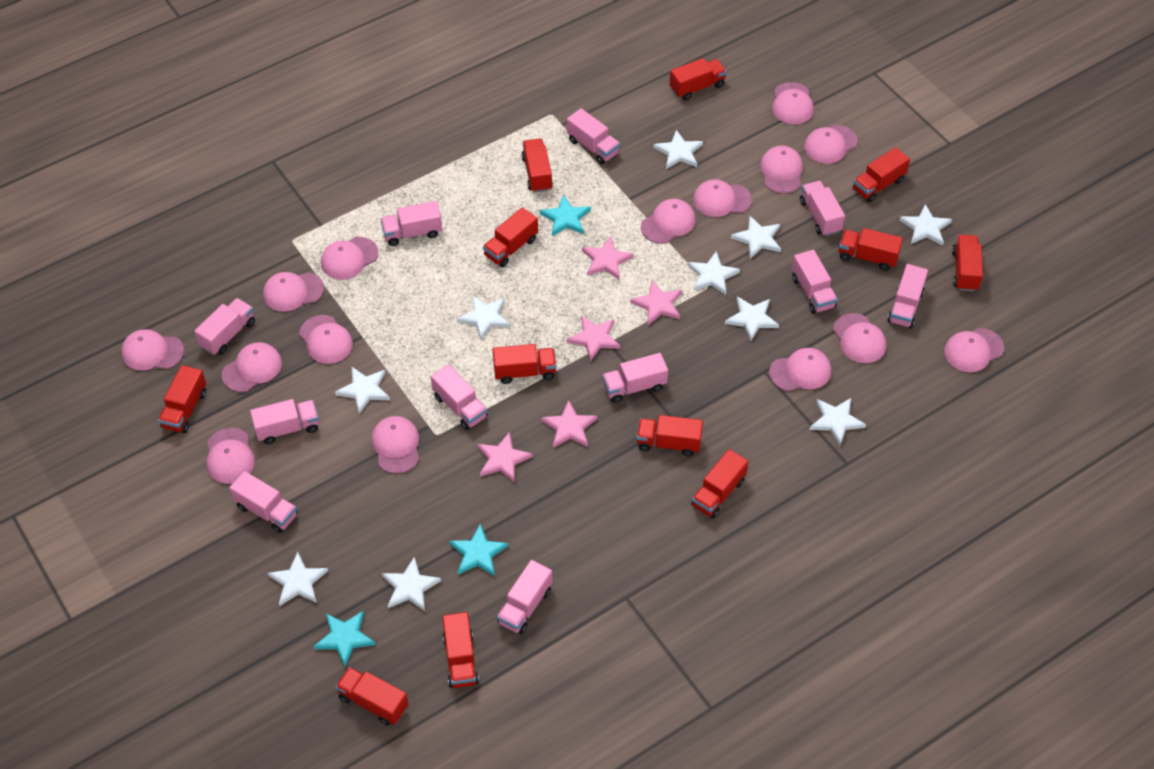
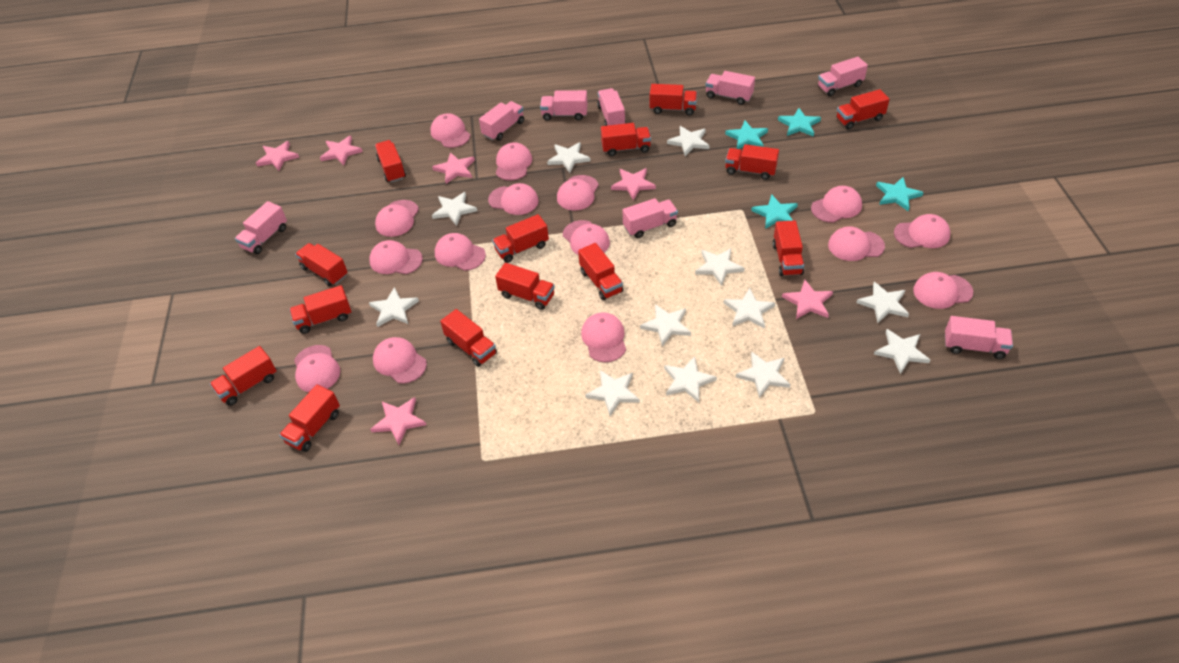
pink star: 5 -> 6
pink truck: 11 -> 8
red truck: 12 -> 14
turquoise star: 3 -> 4
white star: 10 -> 12

